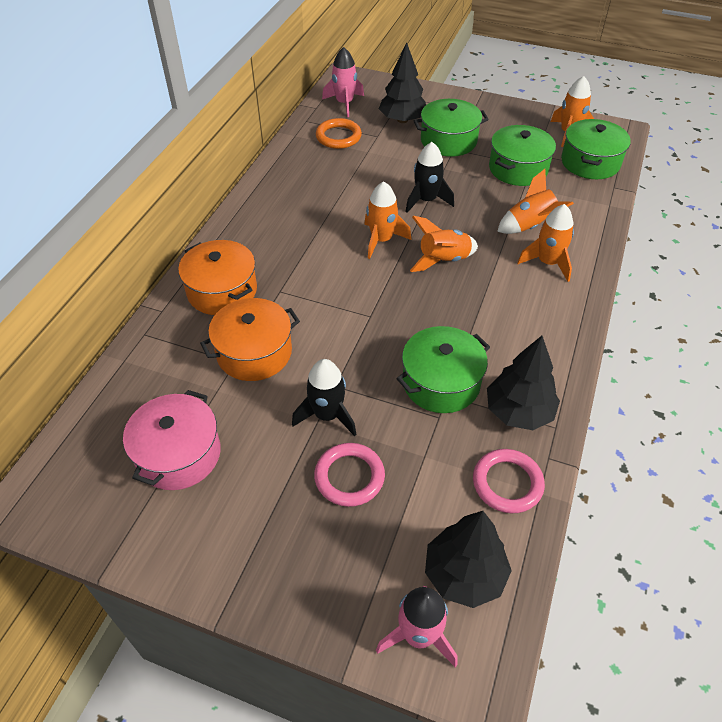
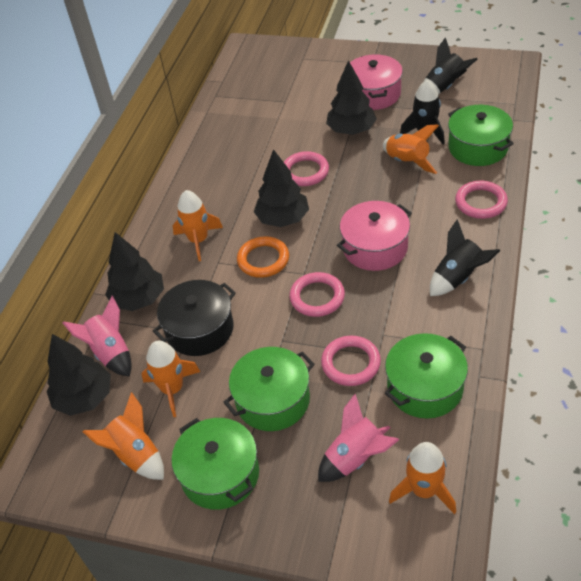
black pot: 0 -> 1
black rocket: 2 -> 3
black tree: 3 -> 4
orange pot: 2 -> 0
pink pot: 1 -> 2
pink ring: 2 -> 4

